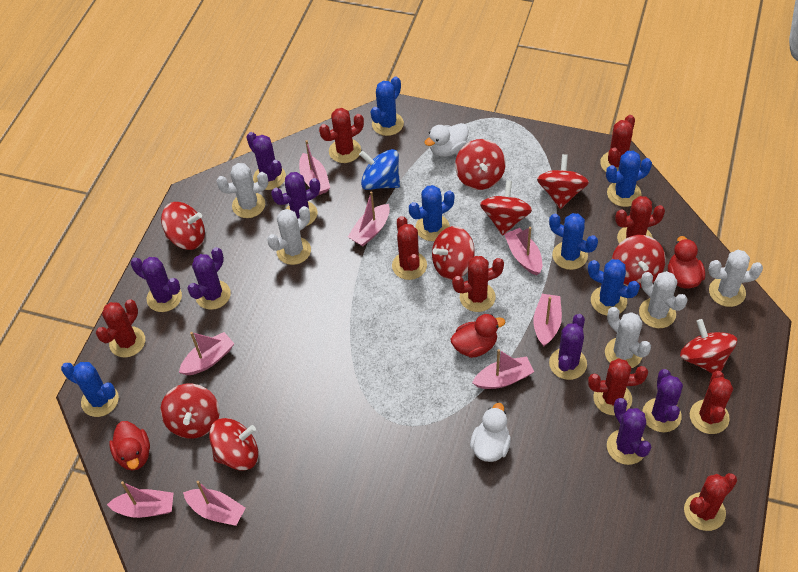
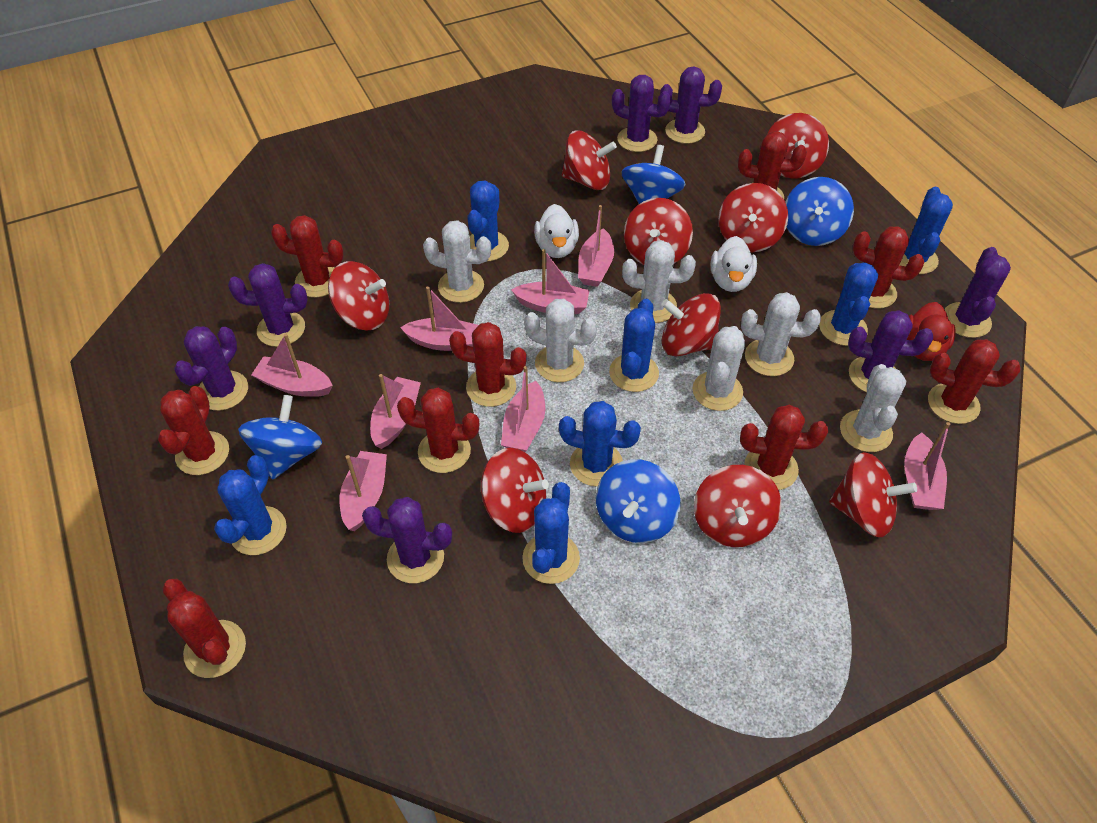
blue cactus: 6 -> 7
blue spinning top: 1 -> 4
red duck: 3 -> 1
white cactus: 5 -> 6

